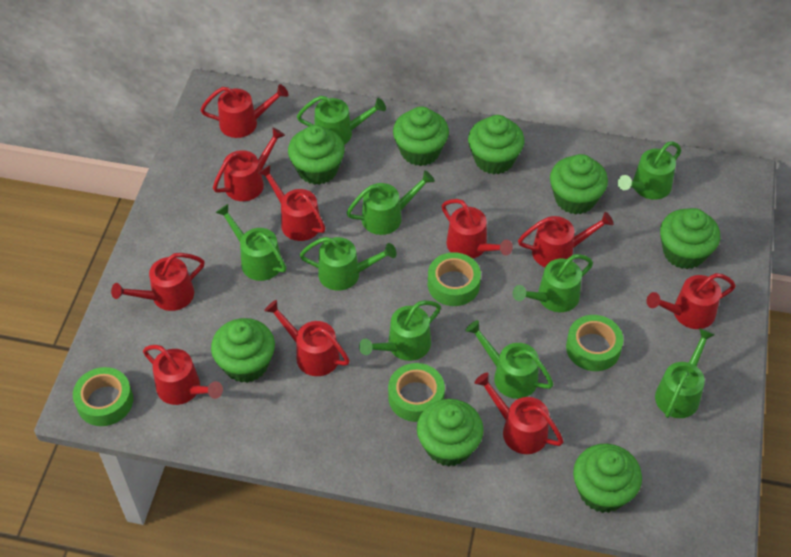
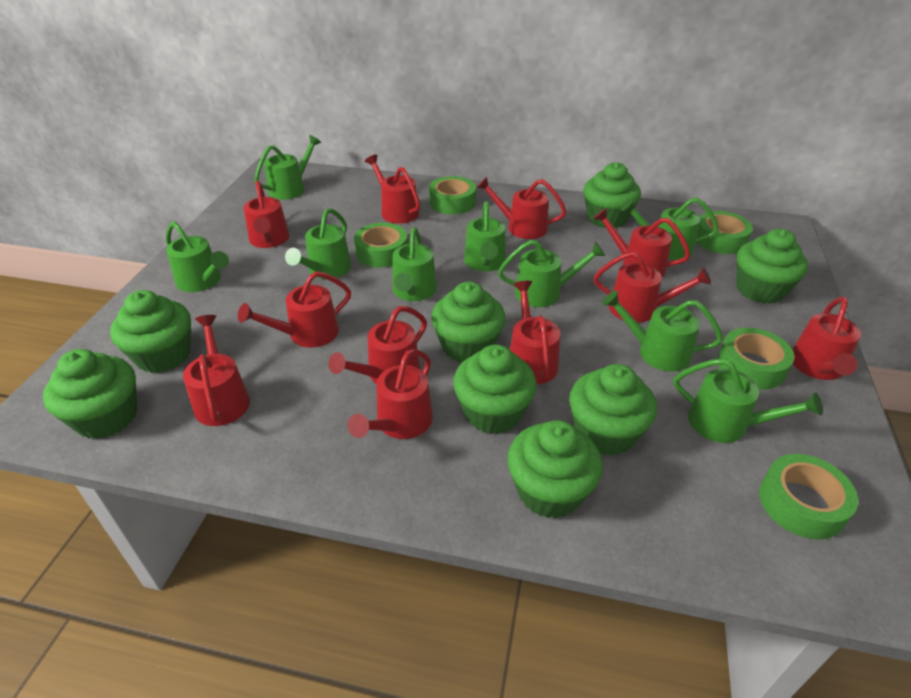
green tape: 4 -> 5
red watering can: 10 -> 11

